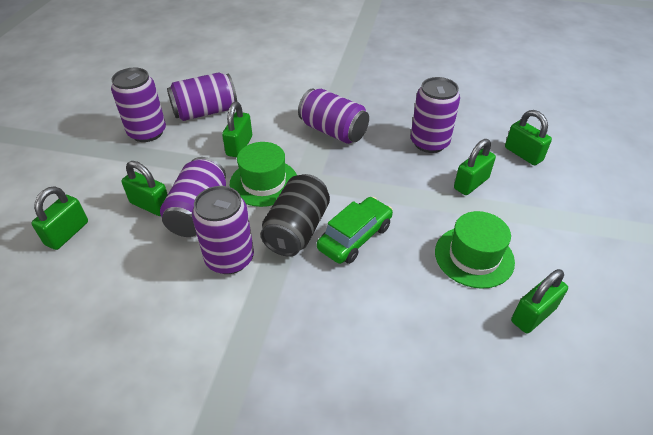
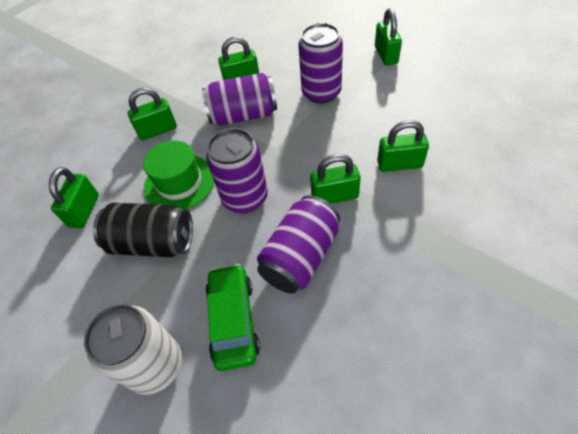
green hat: 2 -> 1
purple can: 6 -> 4
white can: 0 -> 1

